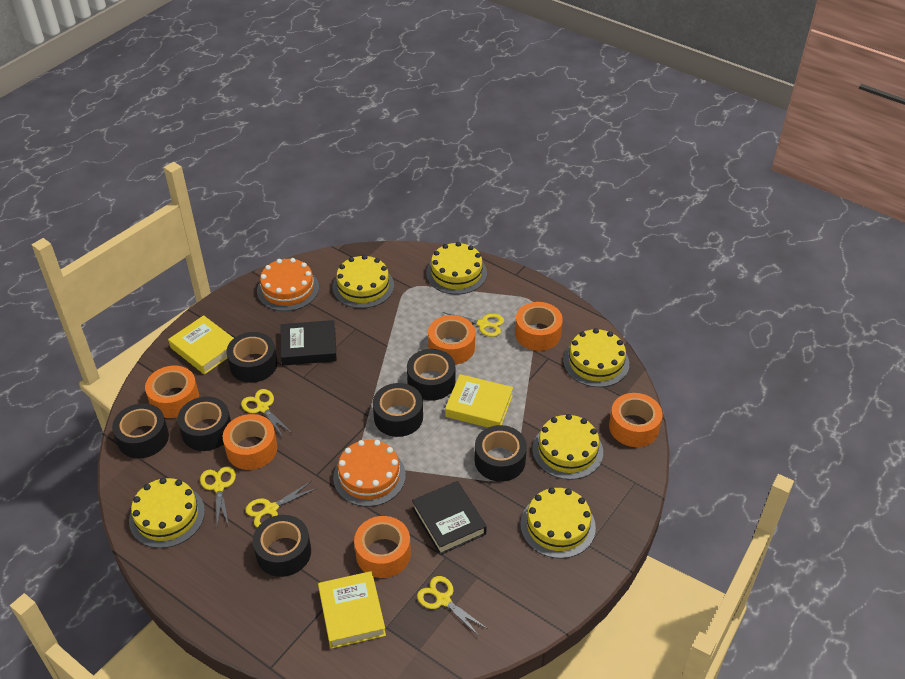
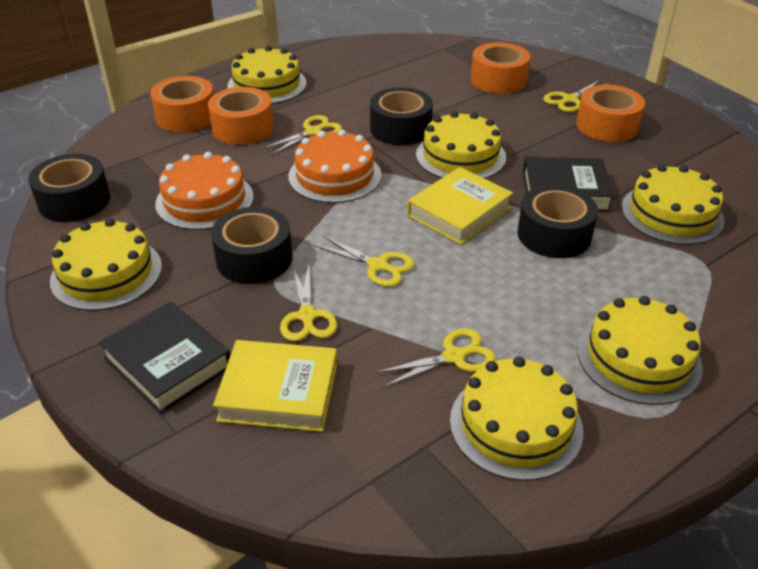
black tape: 7 -> 4
orange tape: 6 -> 4
yellow book: 3 -> 2

